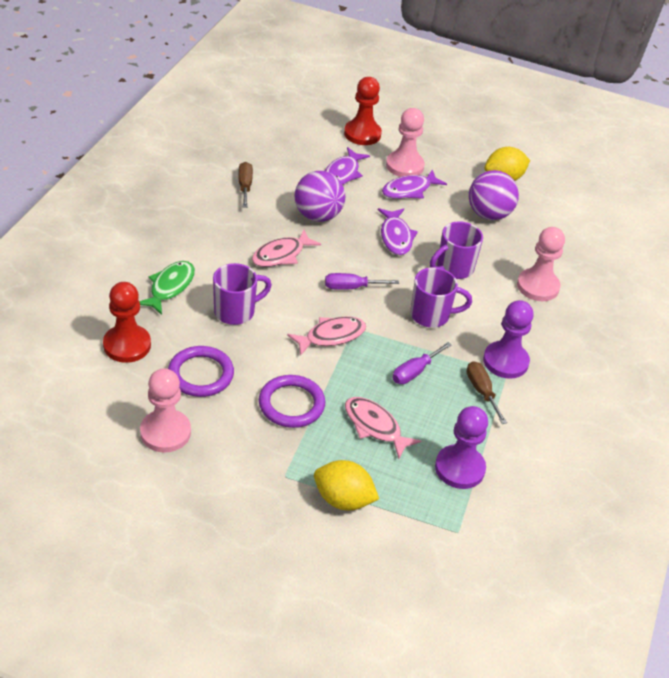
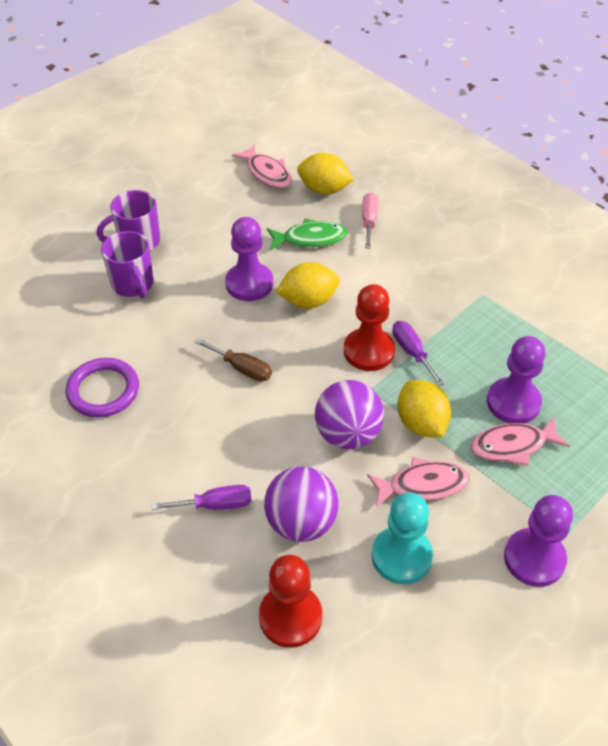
brown screwdriver: 2 -> 1
pink pawn: 3 -> 0
pink screwdriver: 0 -> 1
purple fish: 3 -> 0
purple mug: 3 -> 2
purple pawn: 2 -> 3
purple ring: 2 -> 1
turquoise pawn: 0 -> 1
yellow lemon: 2 -> 3

